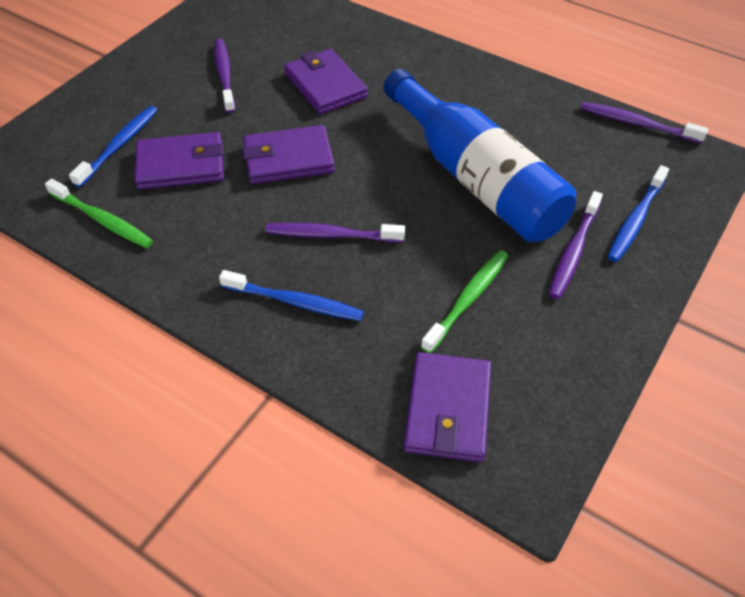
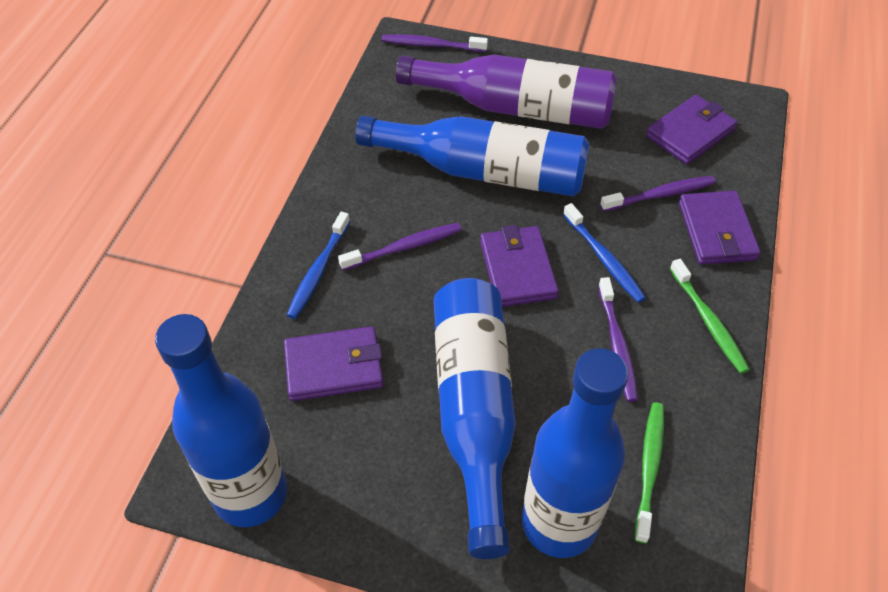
blue bottle: 1 -> 4
blue toothbrush: 3 -> 2
purple bottle: 0 -> 1

